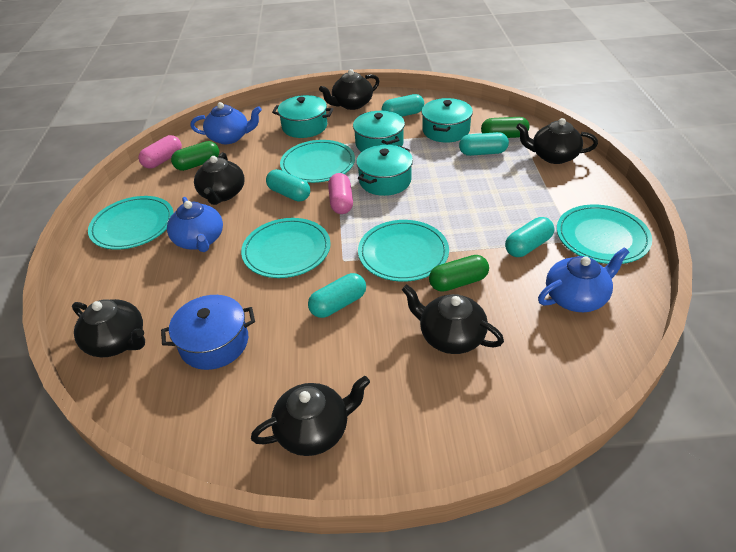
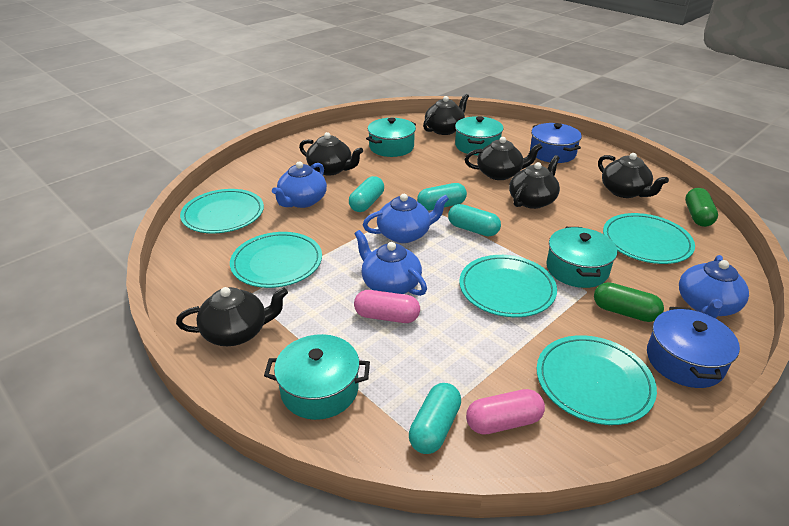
blue pot: 1 -> 2
blue teapot: 3 -> 4
green capsule: 3 -> 2
turquoise capsule: 5 -> 4

